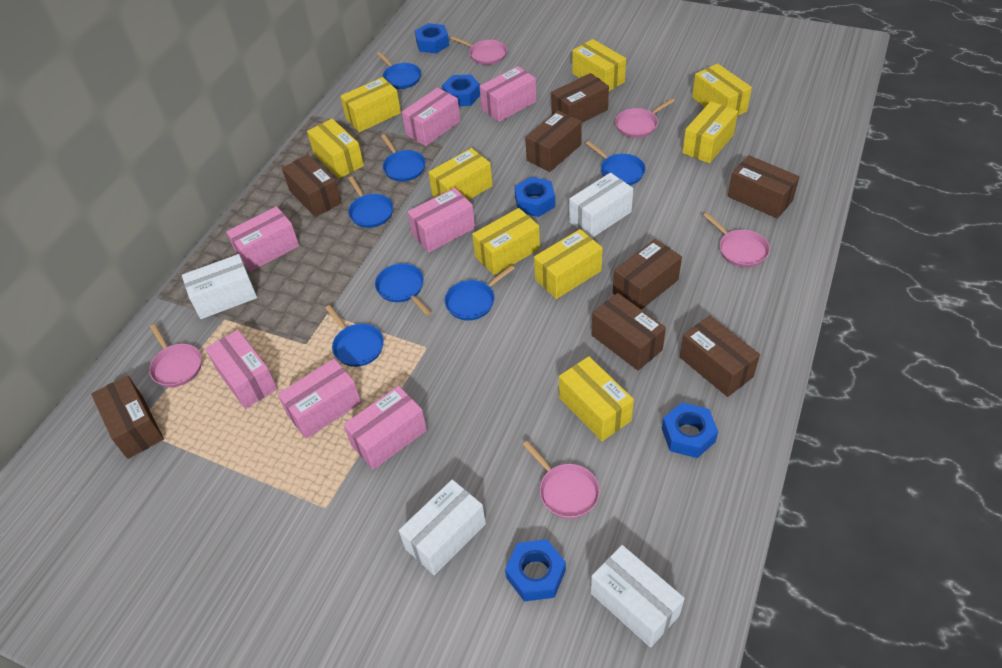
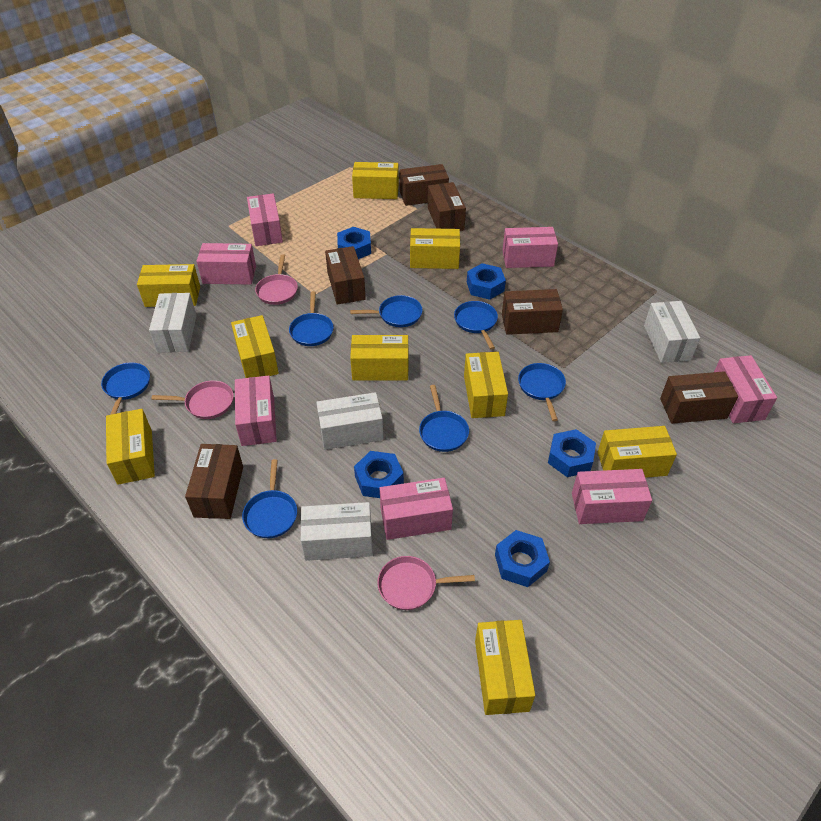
brown box: 8 -> 6
pink pan: 5 -> 3

